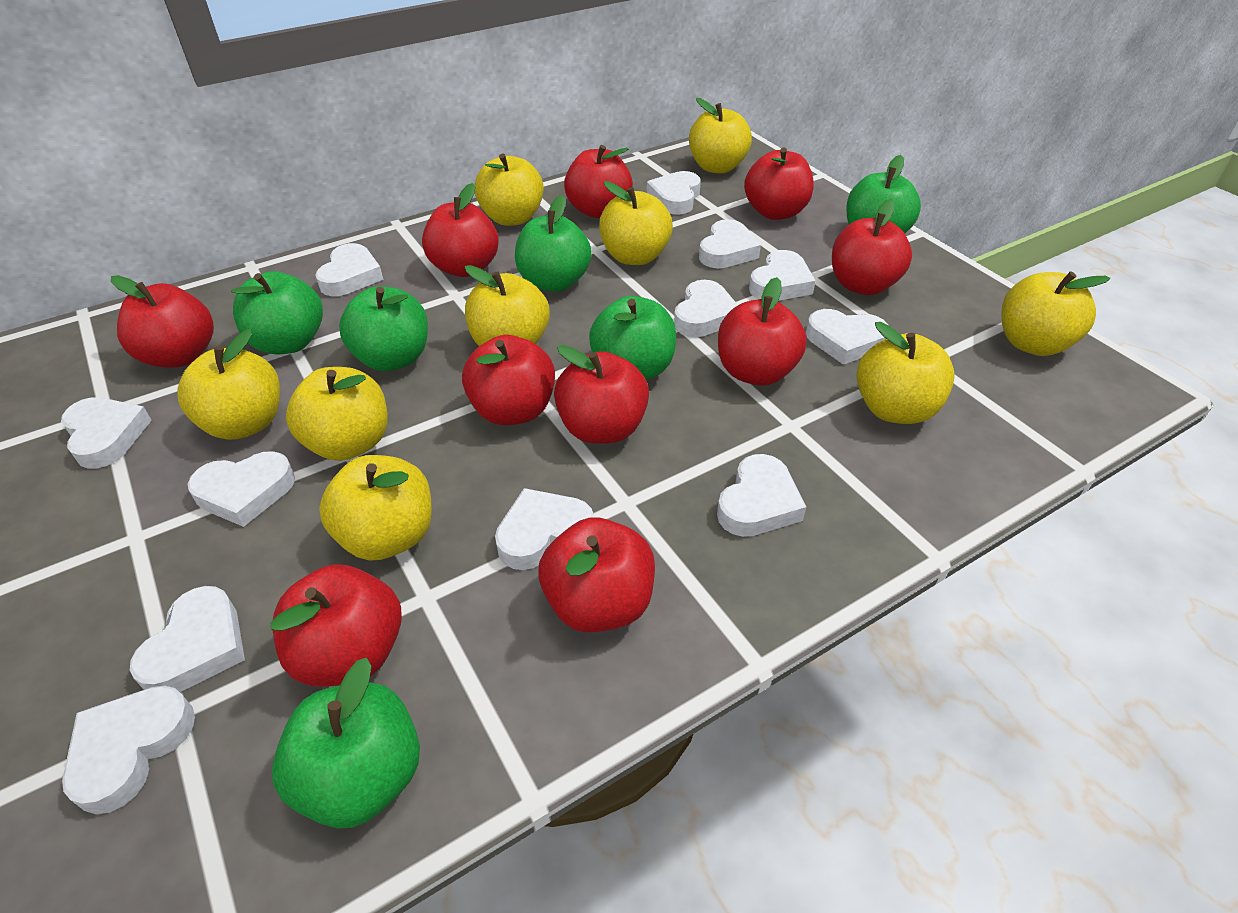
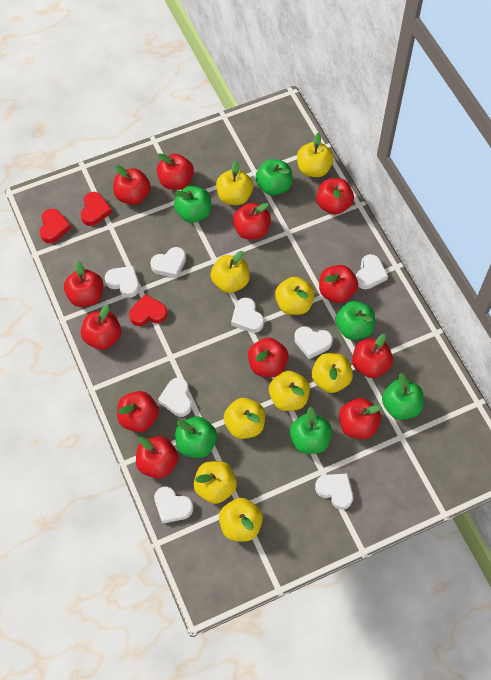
red apple: 10 -> 12
red heart: 0 -> 3
white heart: 12 -> 8

